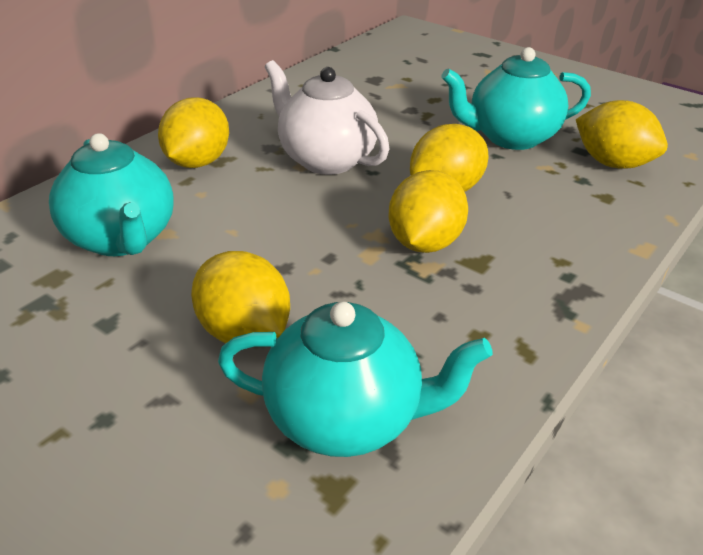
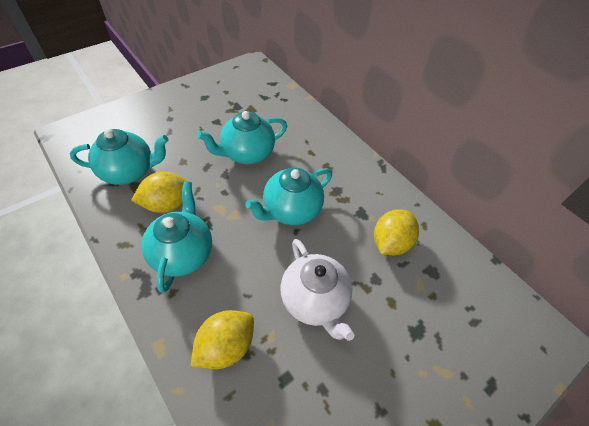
turquoise teapot: 3 -> 4
yellow lemon: 5 -> 3

